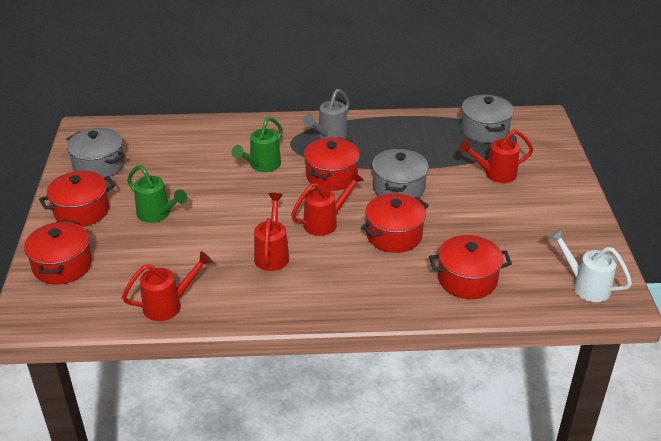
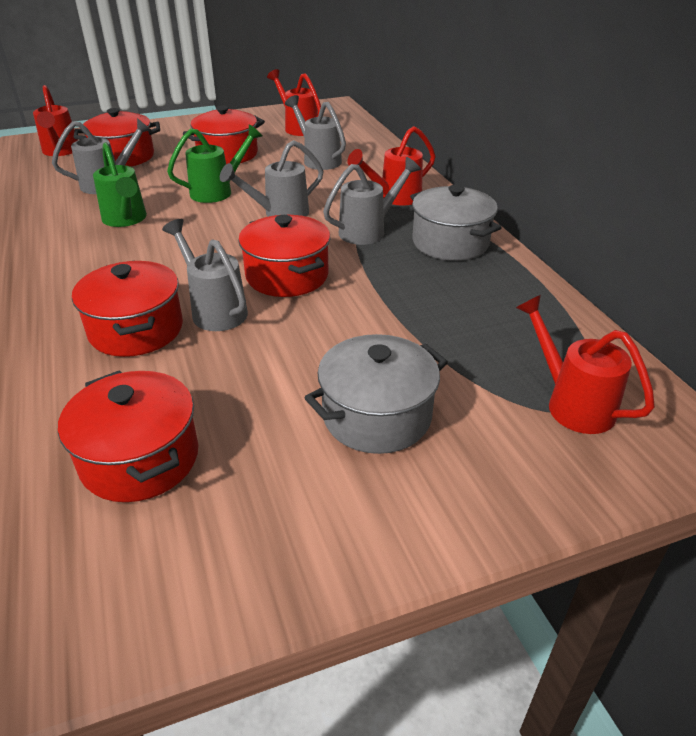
grey pot: 3 -> 2
grey watering can: 1 -> 5
white watering can: 1 -> 0

